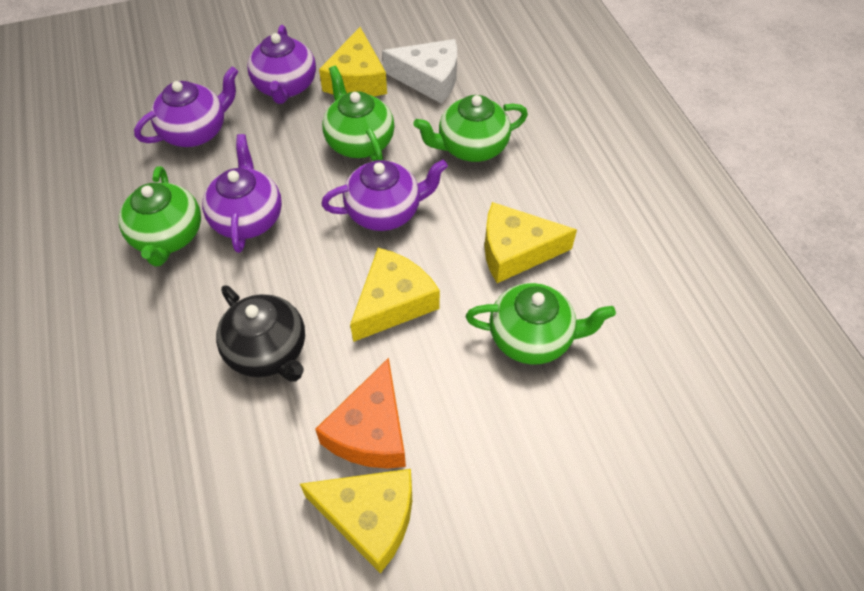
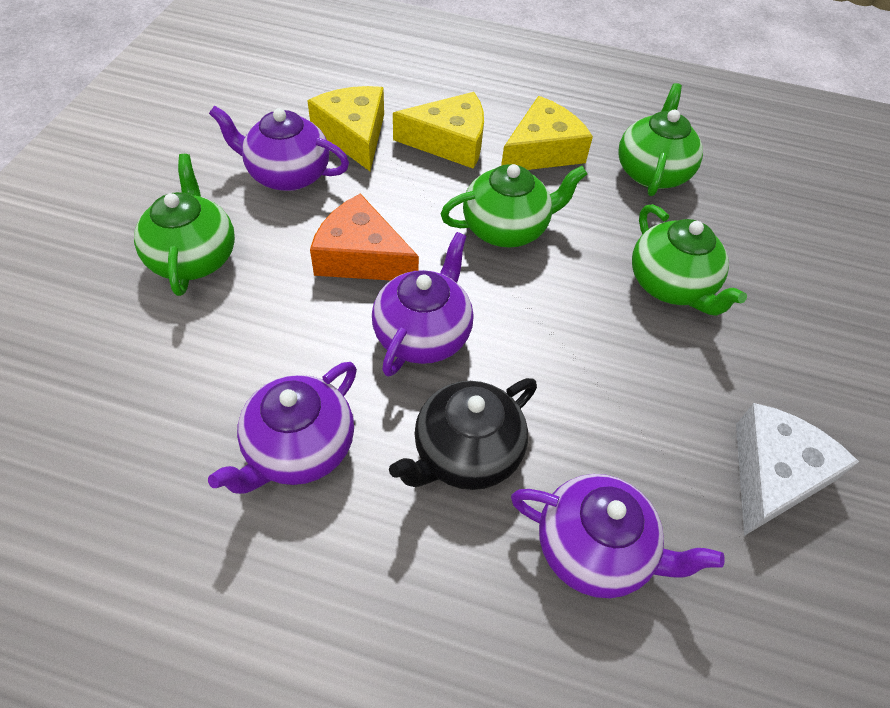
yellow cheese: 4 -> 3

